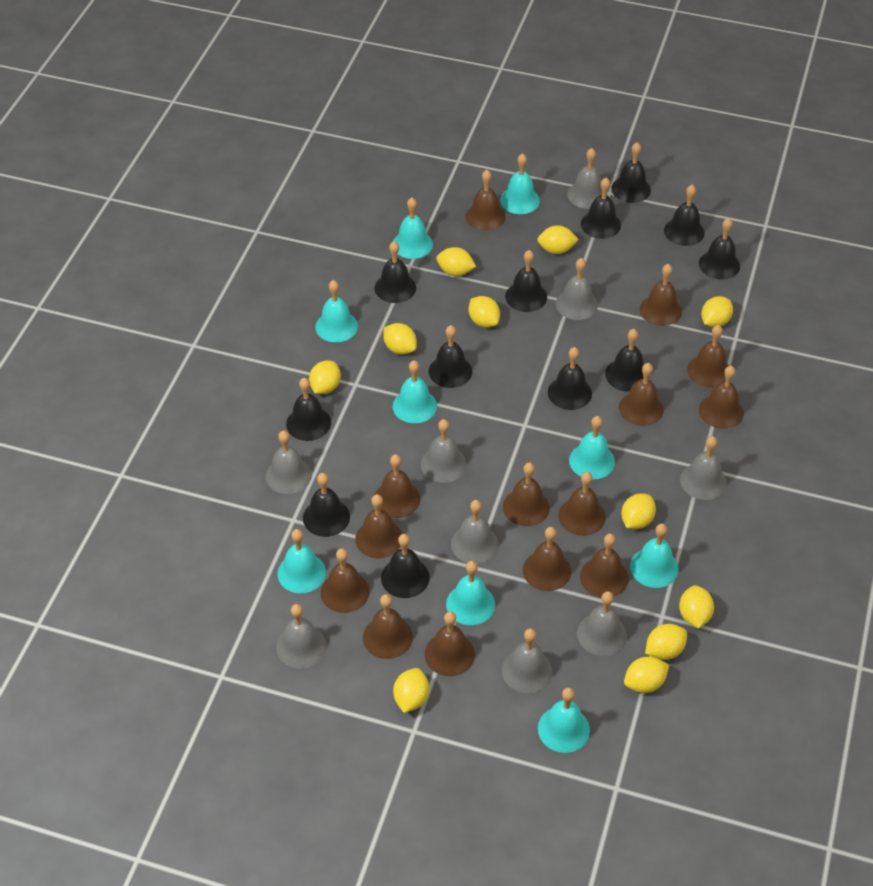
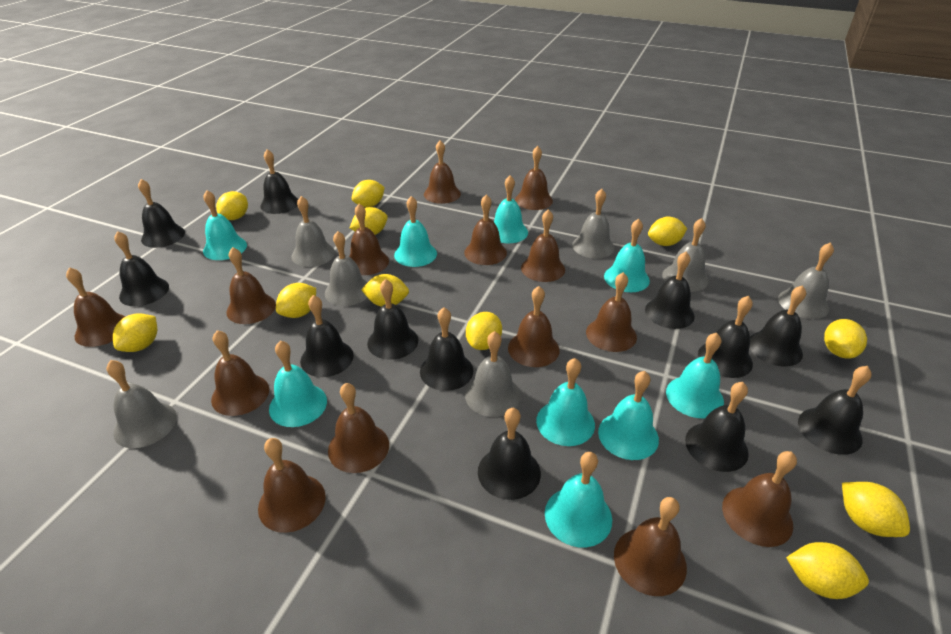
grey bell: 9 -> 7

